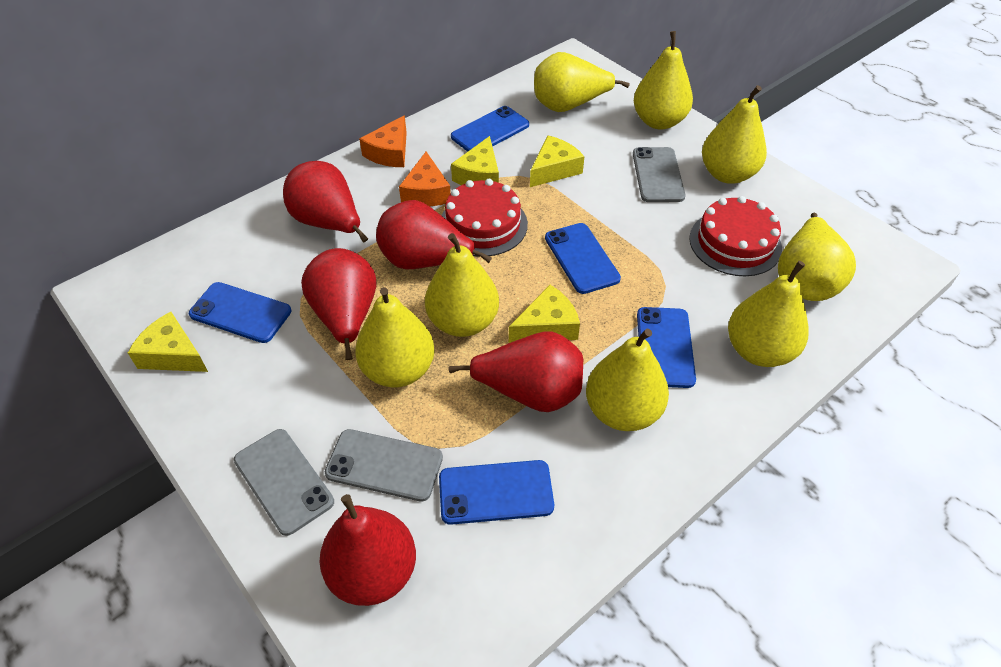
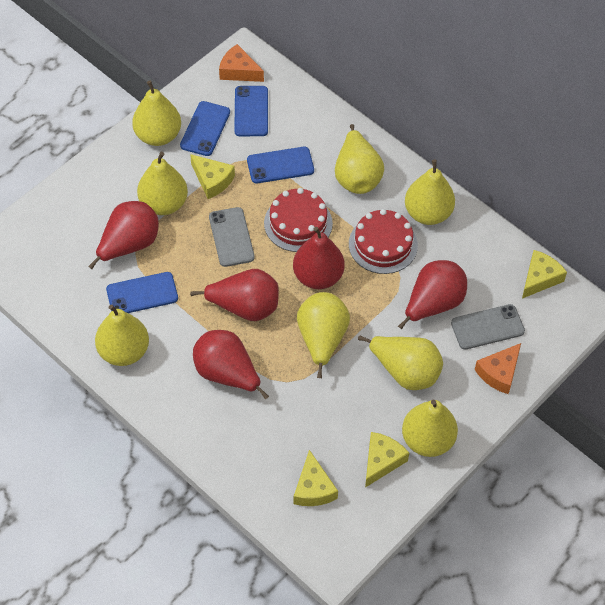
blue phone: 5 -> 4
grey phone: 3 -> 2

